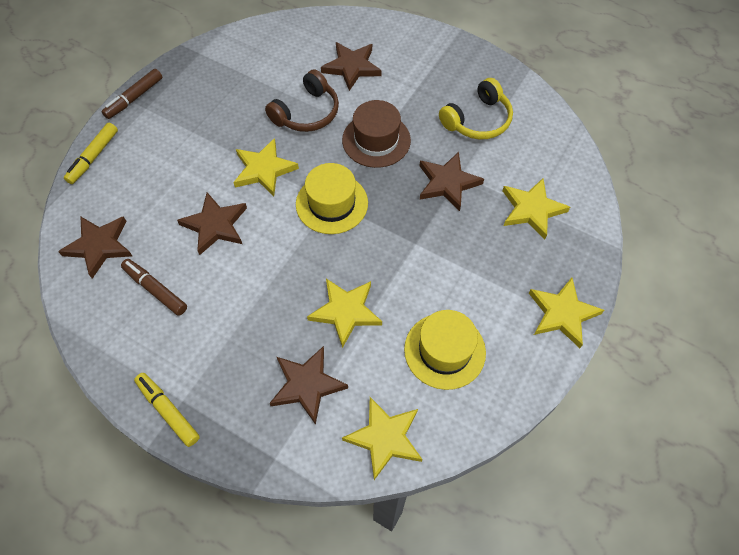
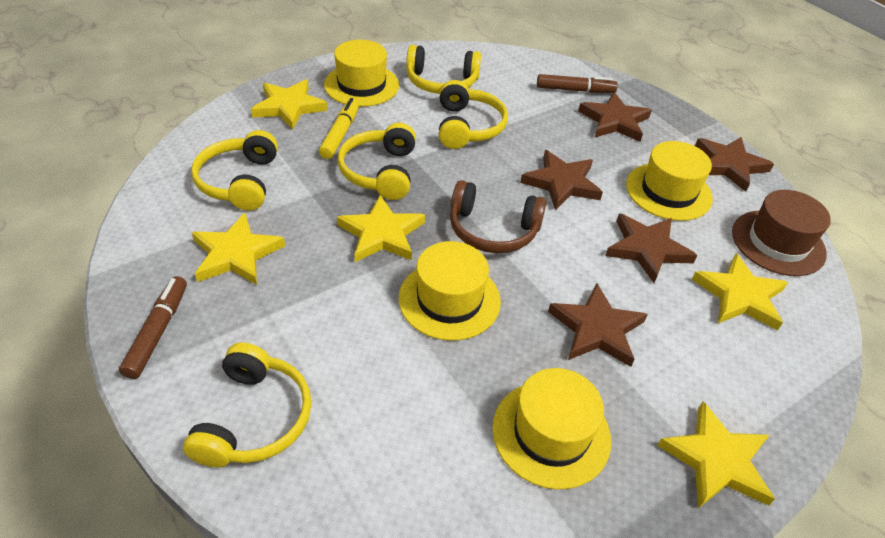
yellow hat: 2 -> 4
yellow headphones: 1 -> 5
yellow marker: 2 -> 1

